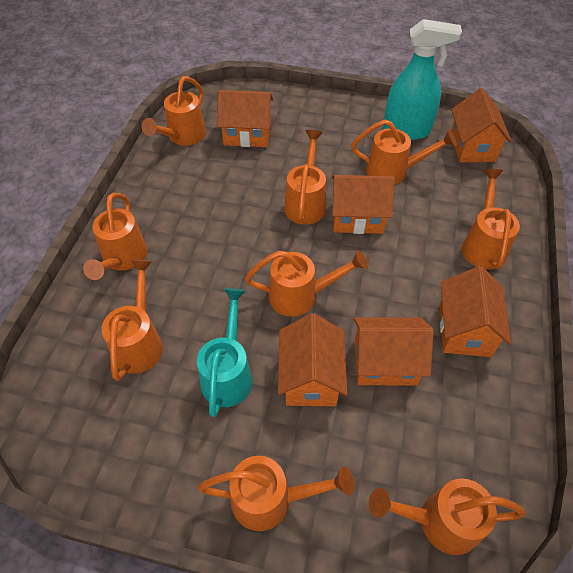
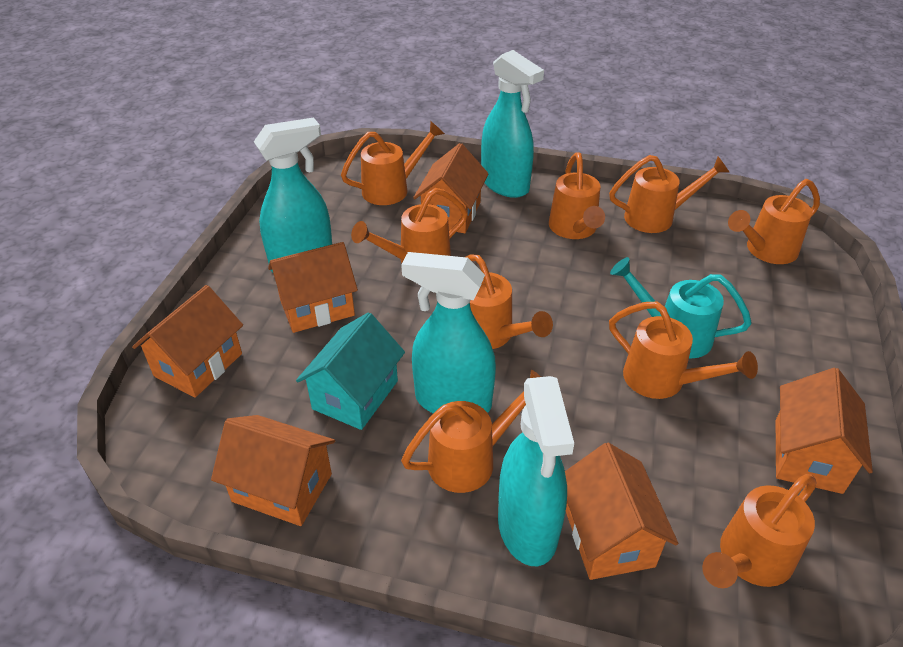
turquoise house: 0 -> 1
turquoise spray bottle: 1 -> 4

